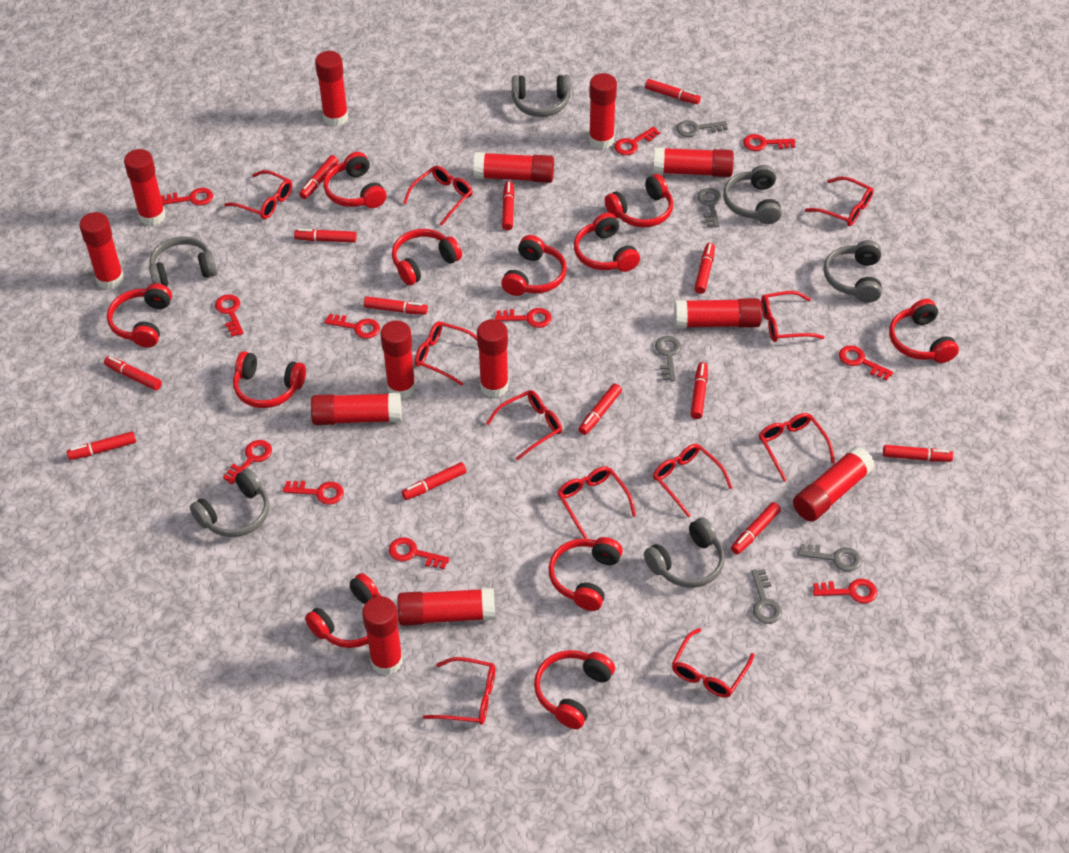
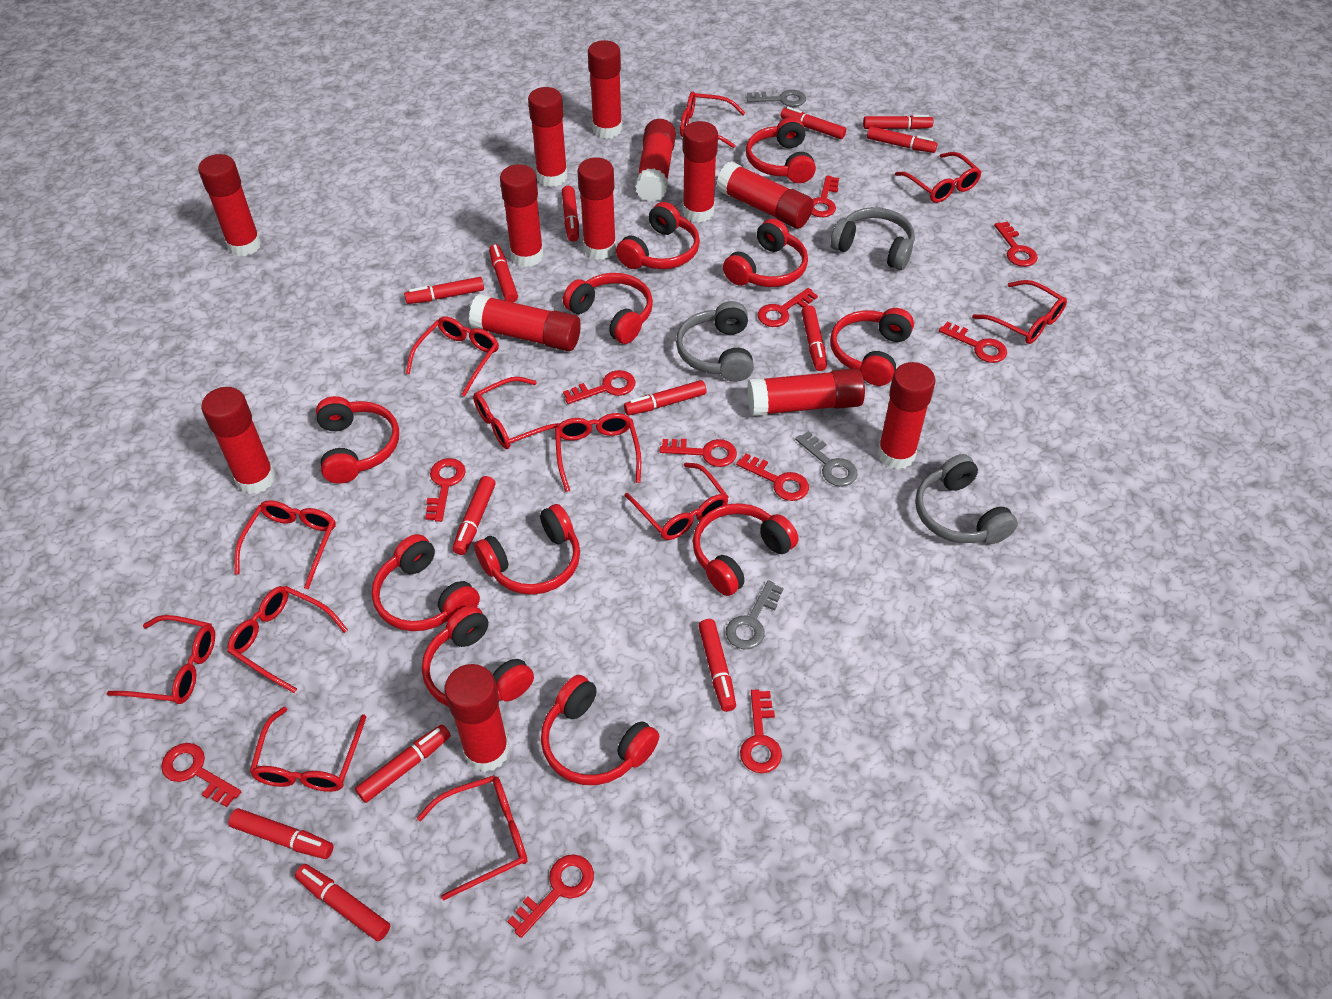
grey headphones: 6 -> 3
grey key: 5 -> 3
red glasses: 11 -> 12

